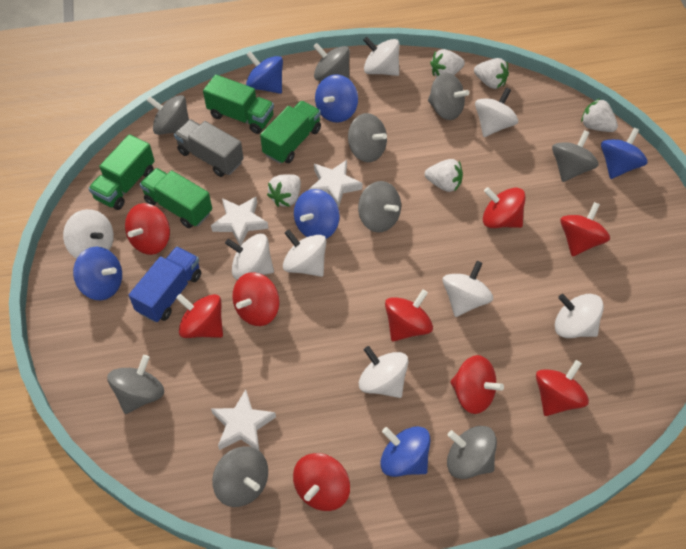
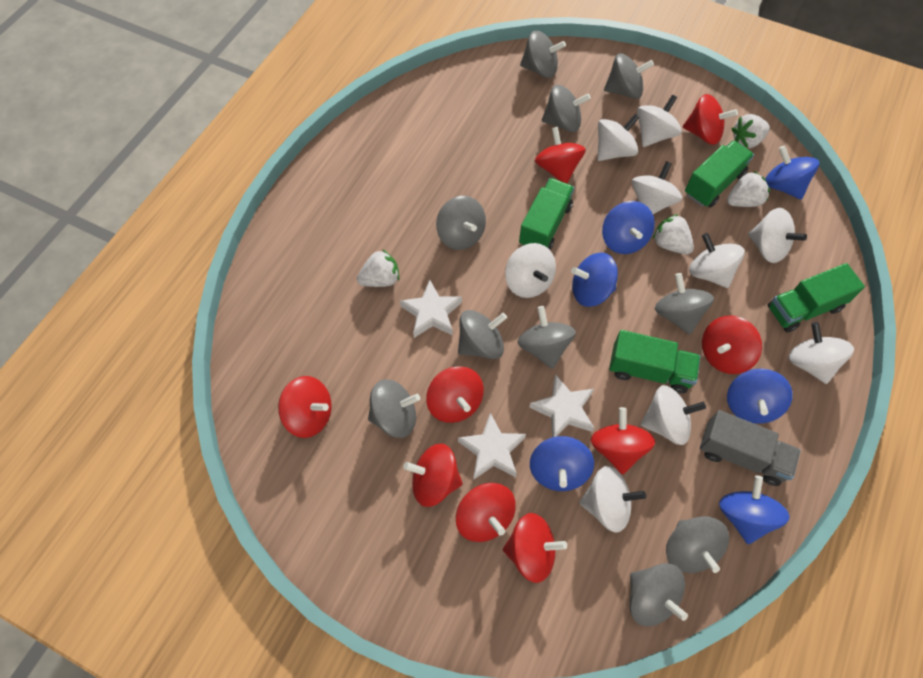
blue truck: 1 -> 0
grey spinning top: 9 -> 10
white spinning top: 8 -> 9
white strawberry: 5 -> 4

